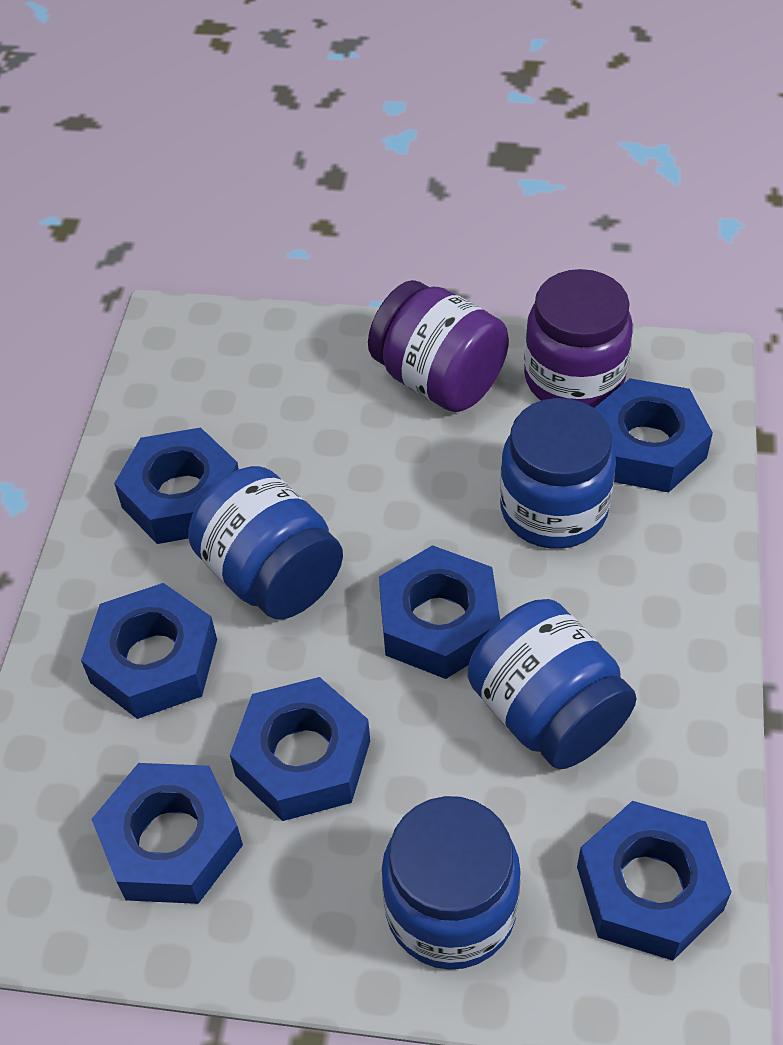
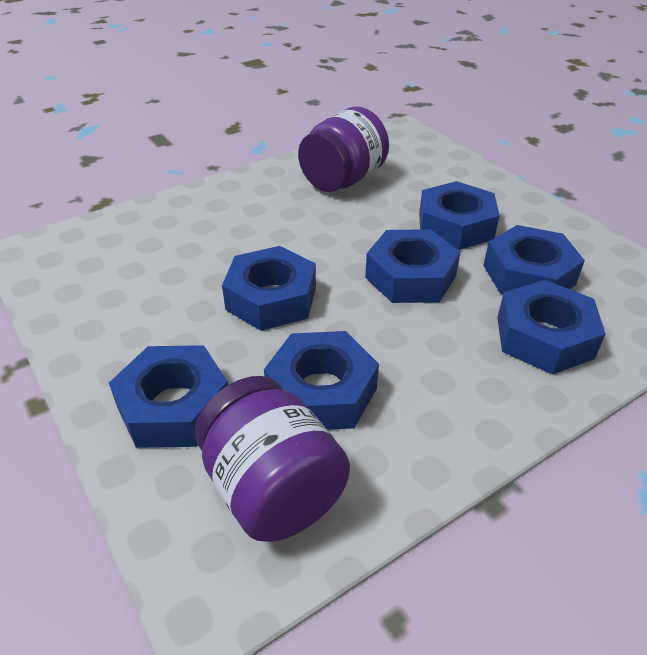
blue jar: 4 -> 0

